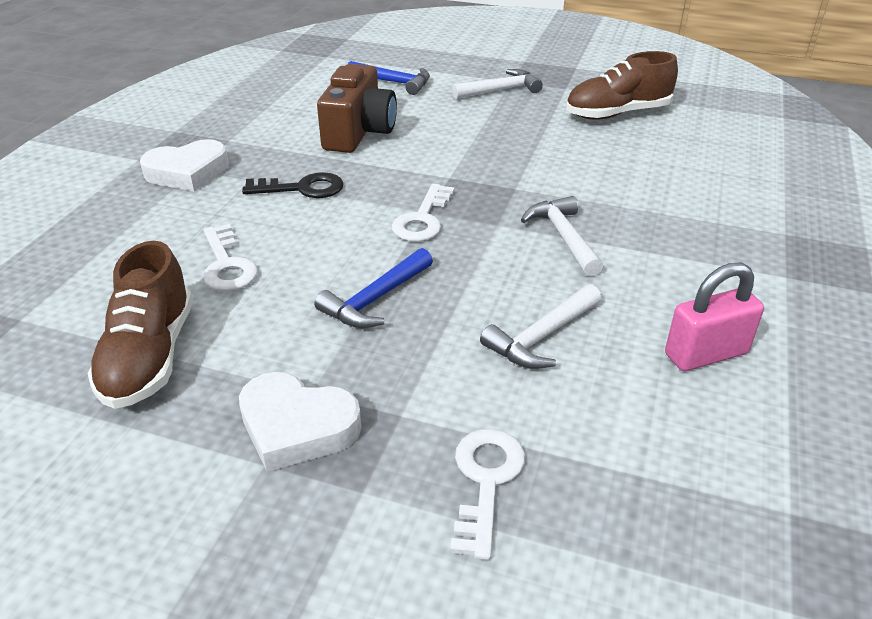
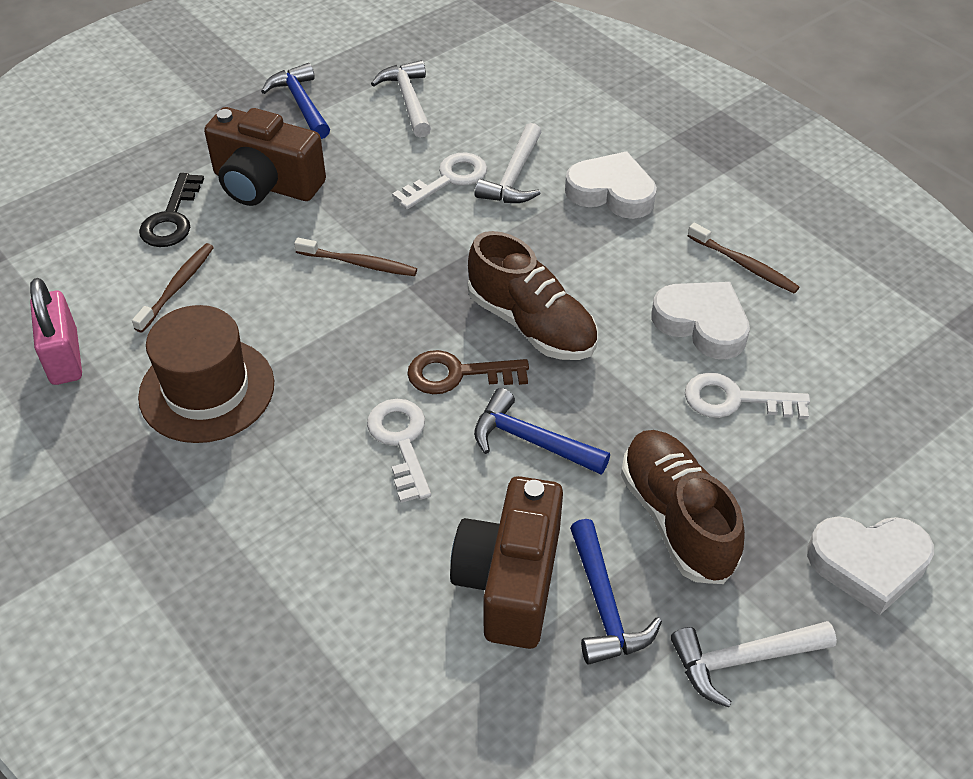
blue hammer: 2 -> 3
brown camera: 1 -> 2
brown hat: 0 -> 1
brown key: 0 -> 1
brown toothbrush: 0 -> 3
white heart: 2 -> 3

